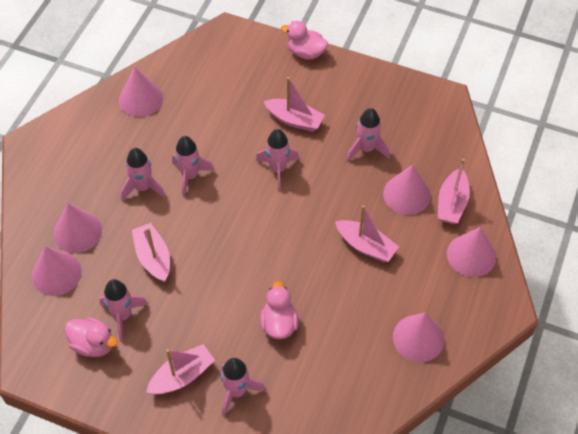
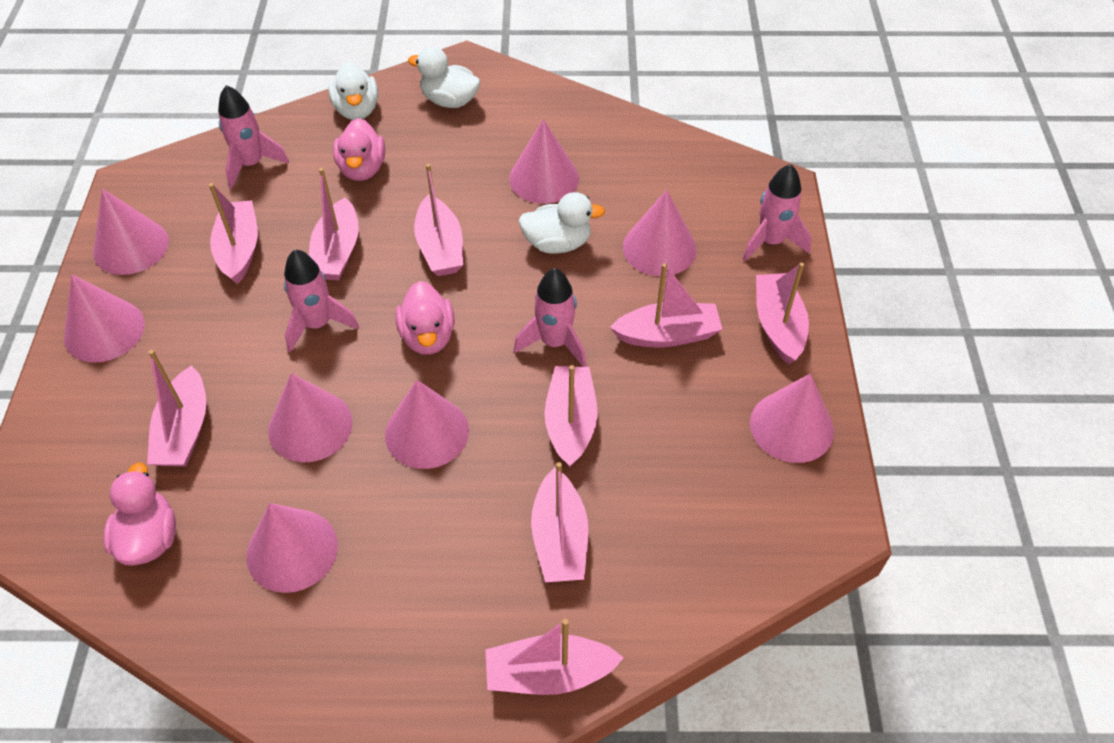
pink boat: 5 -> 9
pink cone: 6 -> 8
pink rocket: 6 -> 4
white duck: 0 -> 3

